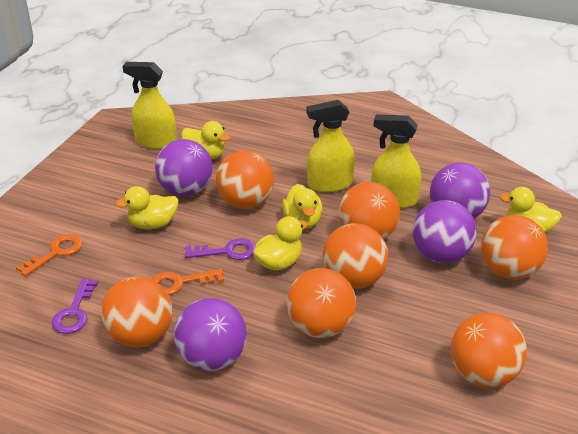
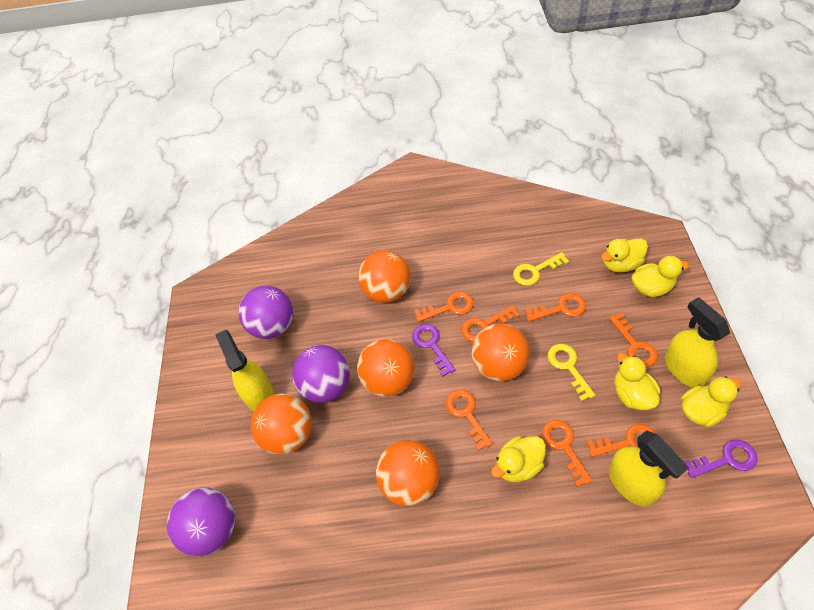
orange ball: 7 -> 5
orange key: 2 -> 7
purple ball: 4 -> 3
yellow key: 0 -> 2

